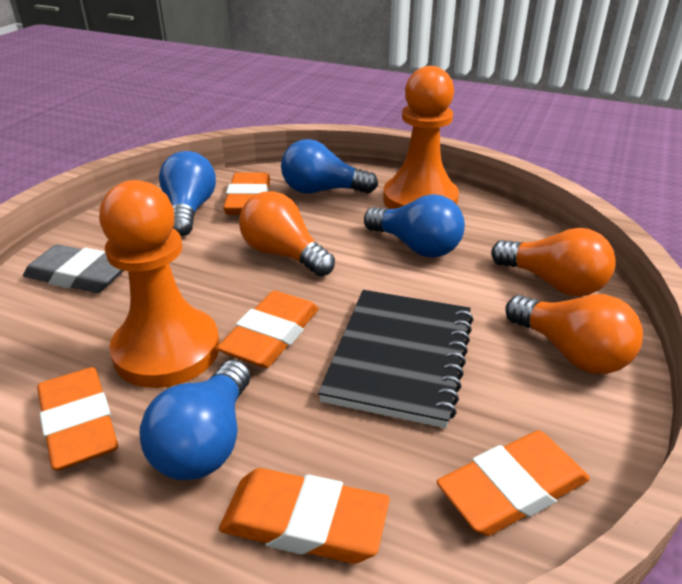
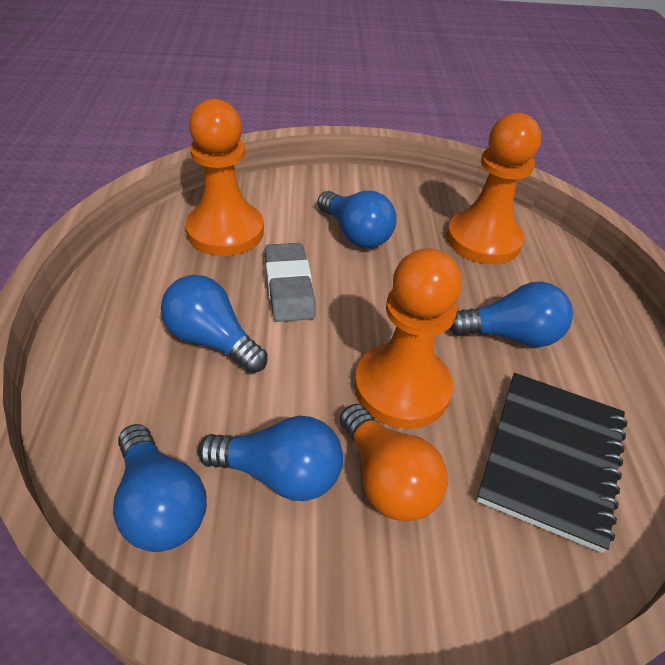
blue light bulb: 4 -> 5
orange eraser: 5 -> 0
orange light bulb: 3 -> 1
orange pawn: 2 -> 3

